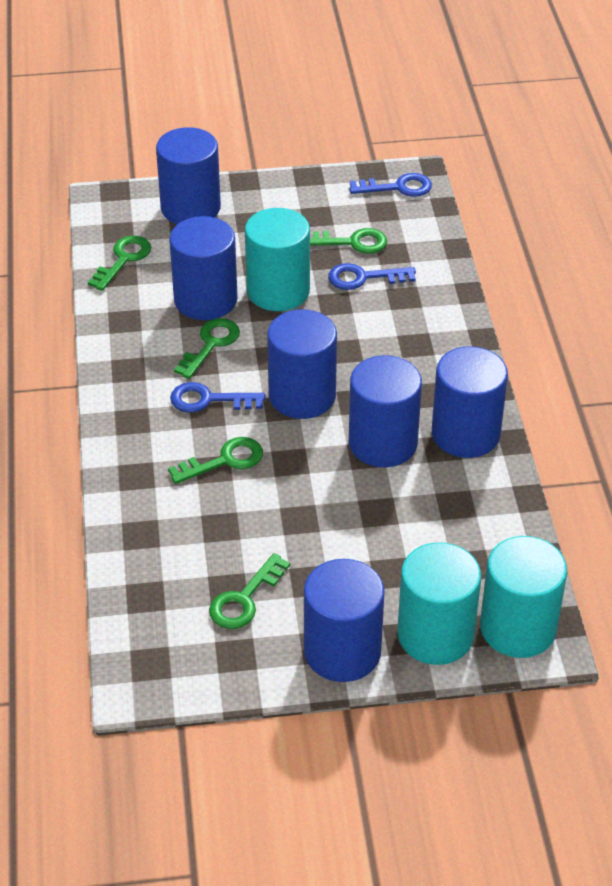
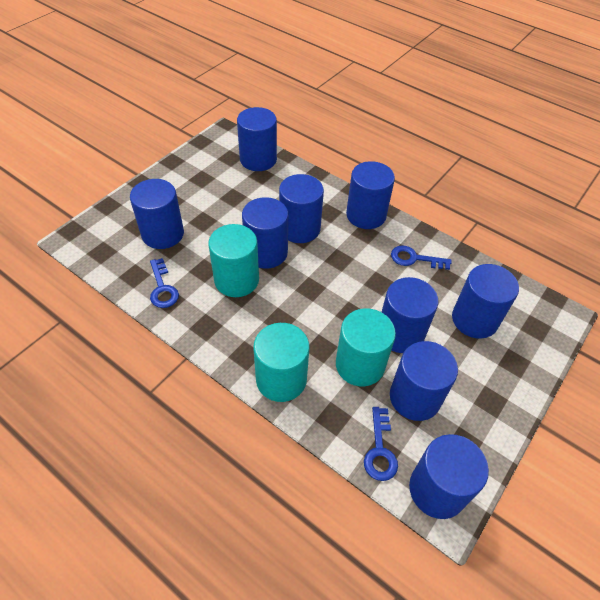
blue cylinder: 6 -> 9
green key: 5 -> 0

